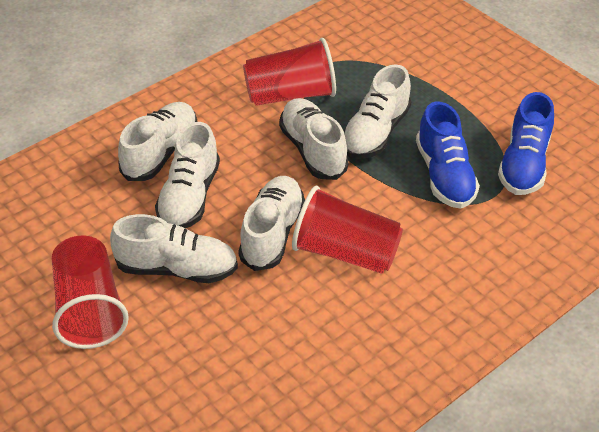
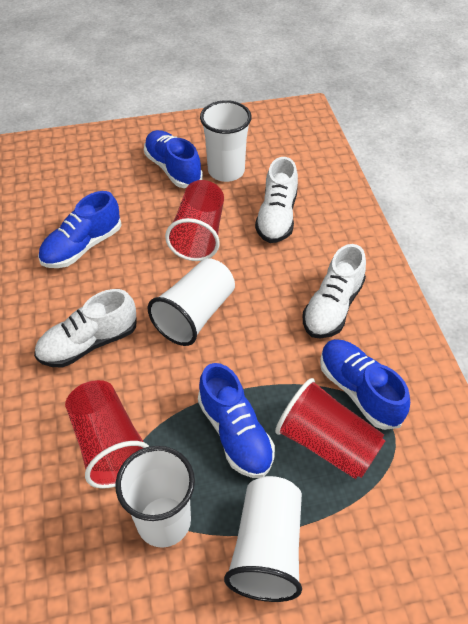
blue shoe: 2 -> 4
white cup: 0 -> 4
white shoe: 6 -> 3

